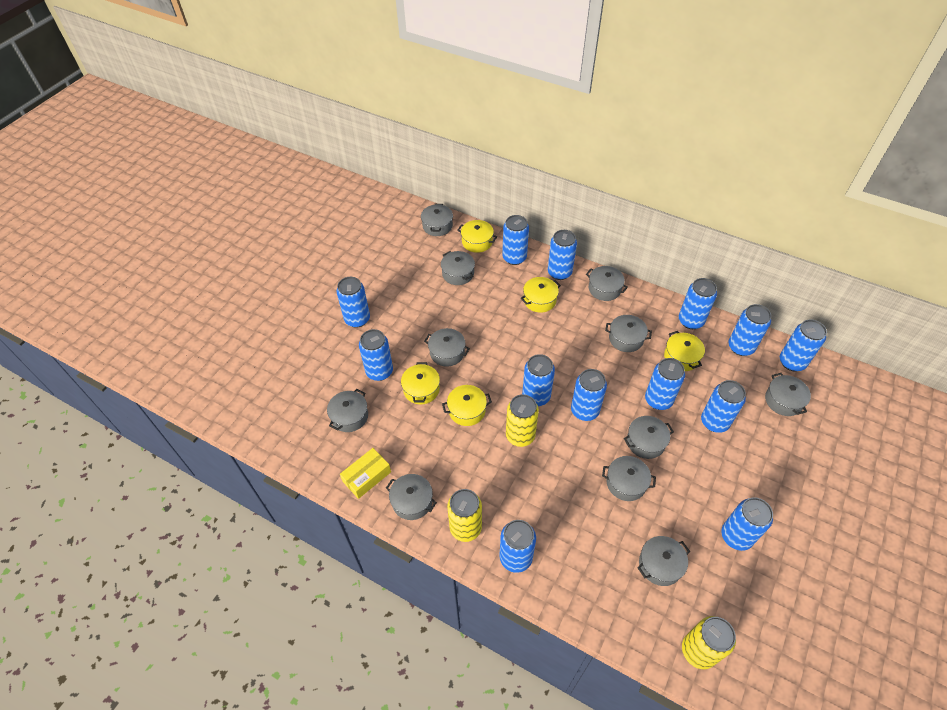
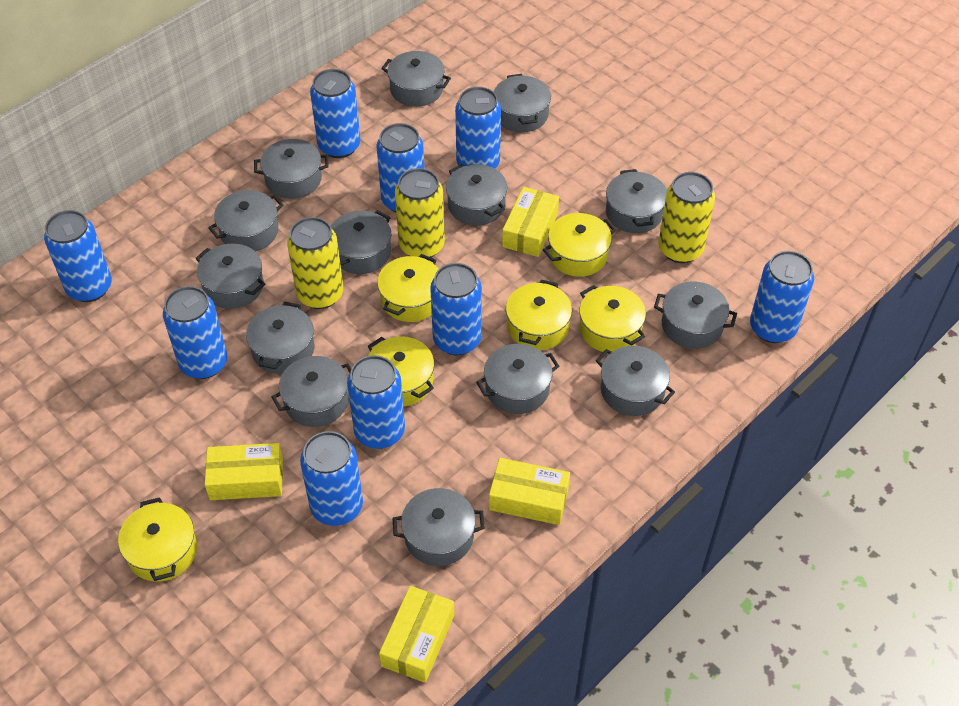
blue can: 13 -> 9
grey pot: 11 -> 14
yellow box: 1 -> 4
yellow pot: 5 -> 6

